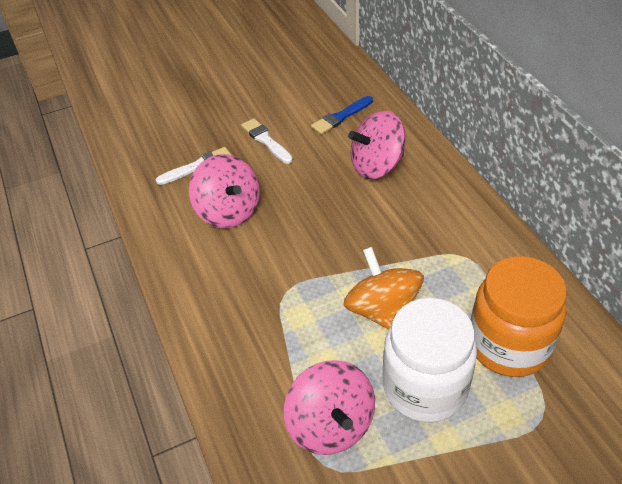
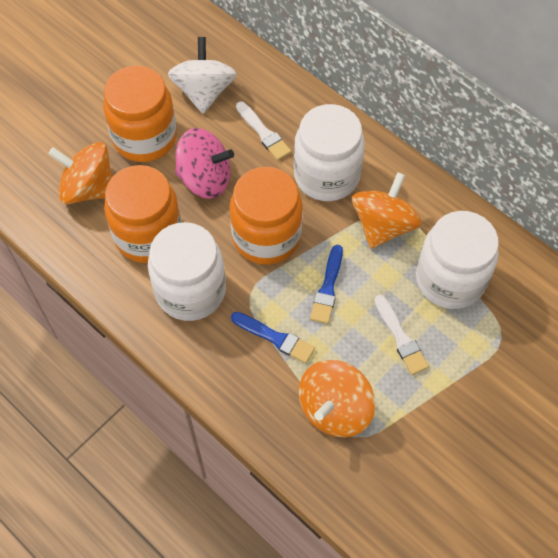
blue brush: 1 -> 2
orange jar: 1 -> 3
orange spinning top: 1 -> 3
pink spinning top: 3 -> 1
white jar: 1 -> 3
white spinning top: 0 -> 1

